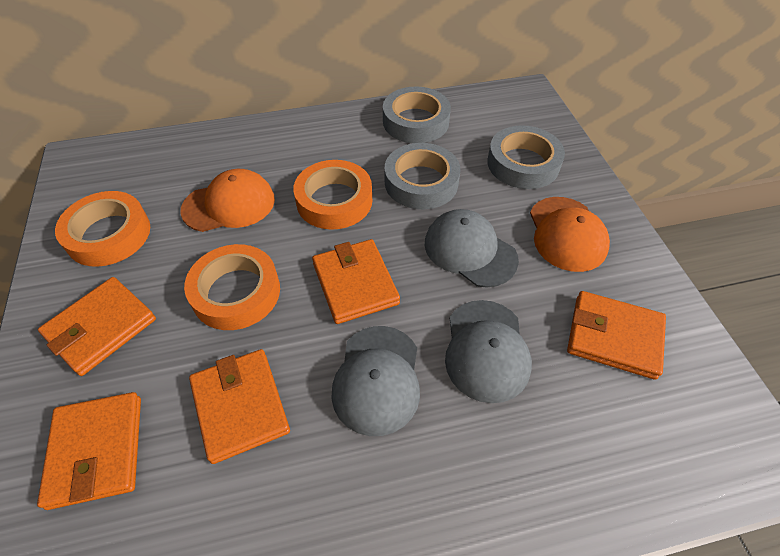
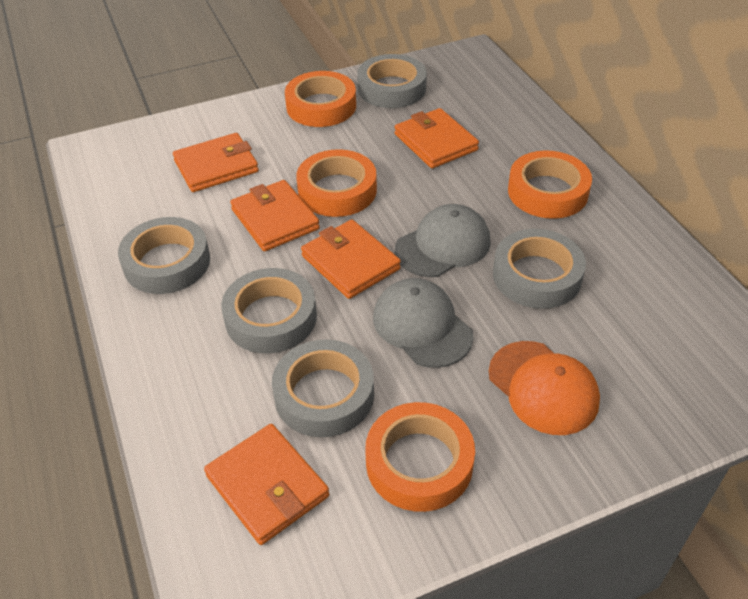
grey cap: 3 -> 2
grey tape: 3 -> 5
orange cap: 2 -> 1
orange tape: 3 -> 4

